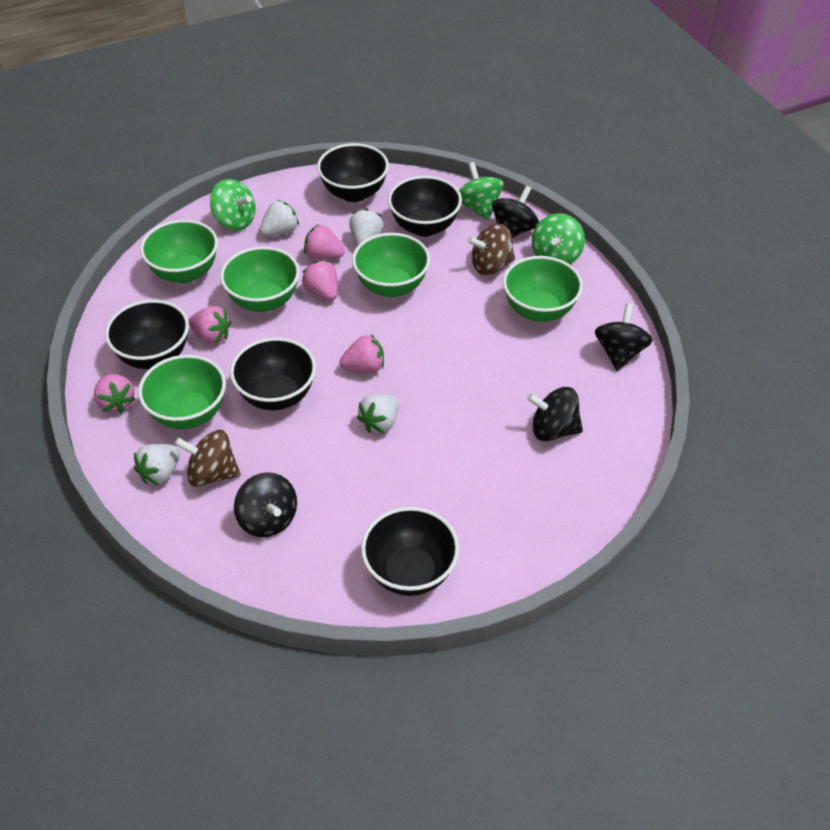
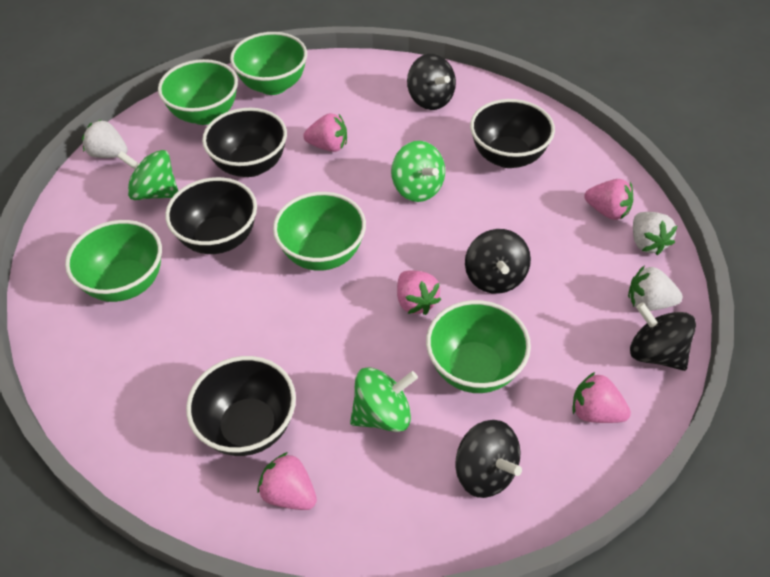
black bowl: 5 -> 4
brown spinning top: 2 -> 0
white strawberry: 4 -> 3

